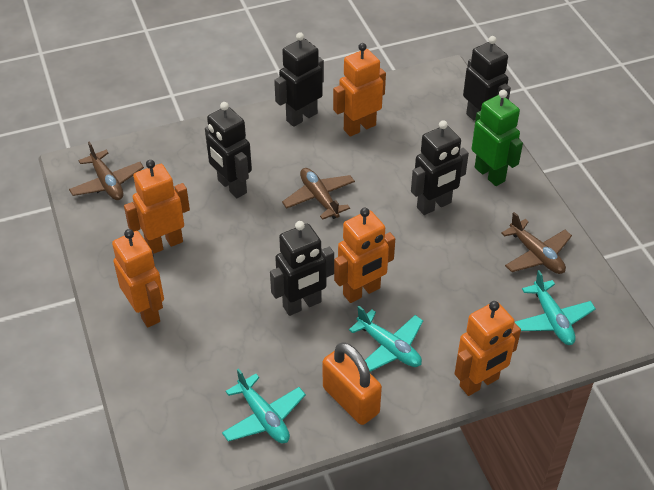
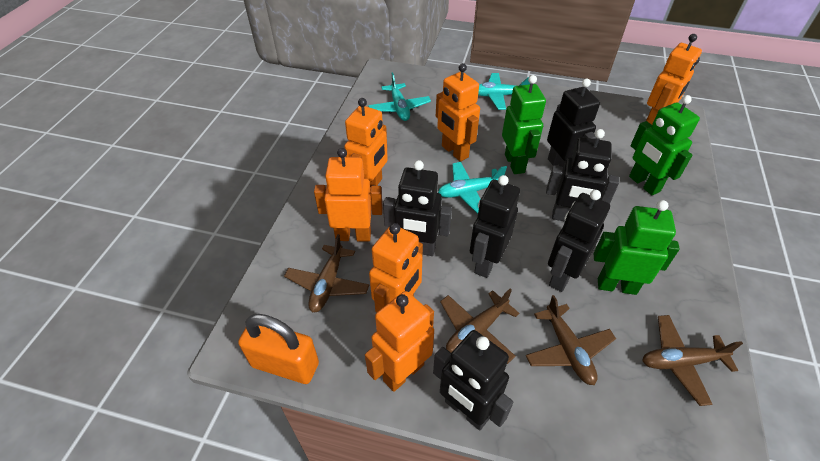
black robot: 5 -> 6
brown plane: 3 -> 4
green robot: 1 -> 3
orange robot: 5 -> 6

